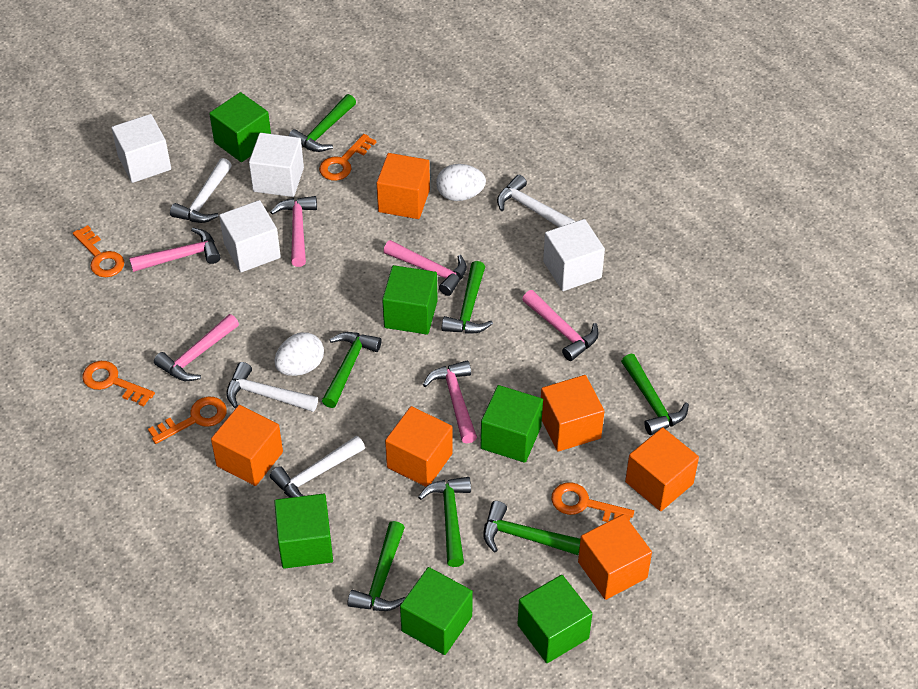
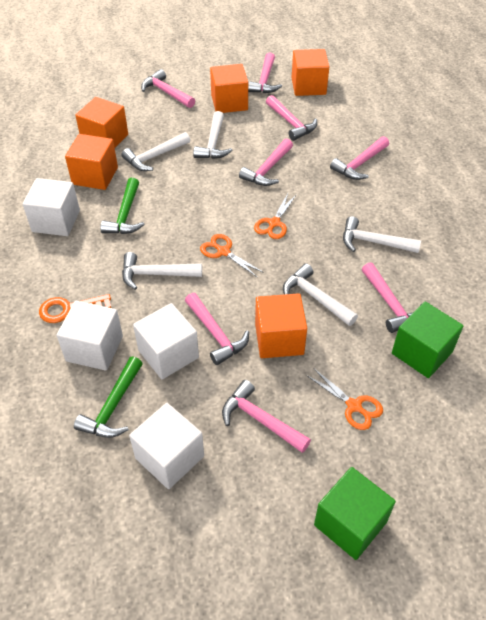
green cube: 6 -> 2
green hammer: 7 -> 2
orange cube: 6 -> 5
orange key: 5 -> 1
orange scissors: 0 -> 3
pink hammer: 6 -> 8
white egg: 2 -> 0
white hammer: 4 -> 5

